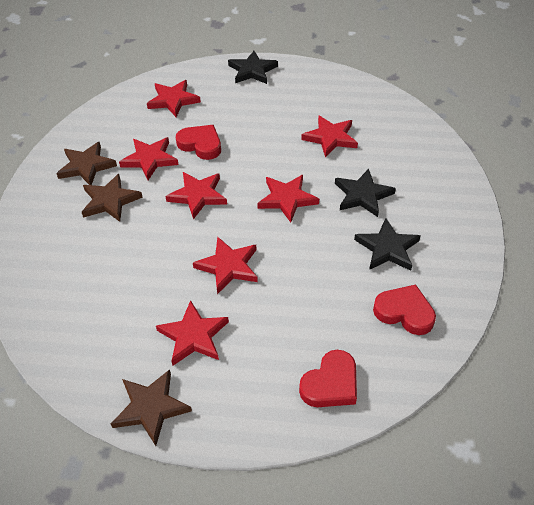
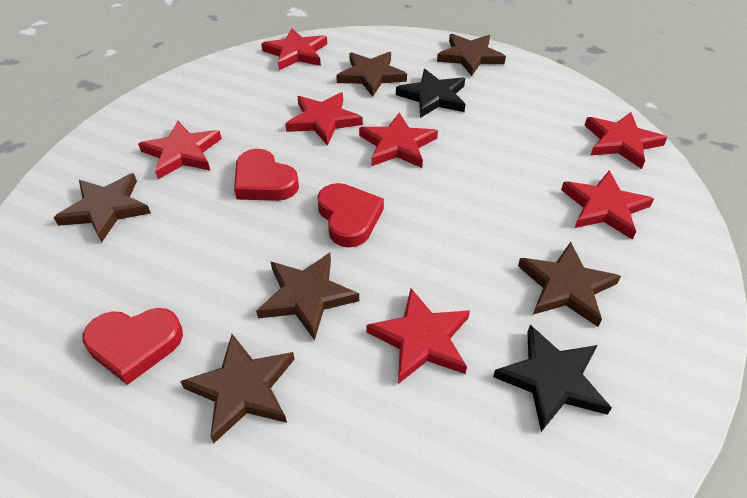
black star: 3 -> 2
brown star: 3 -> 6

